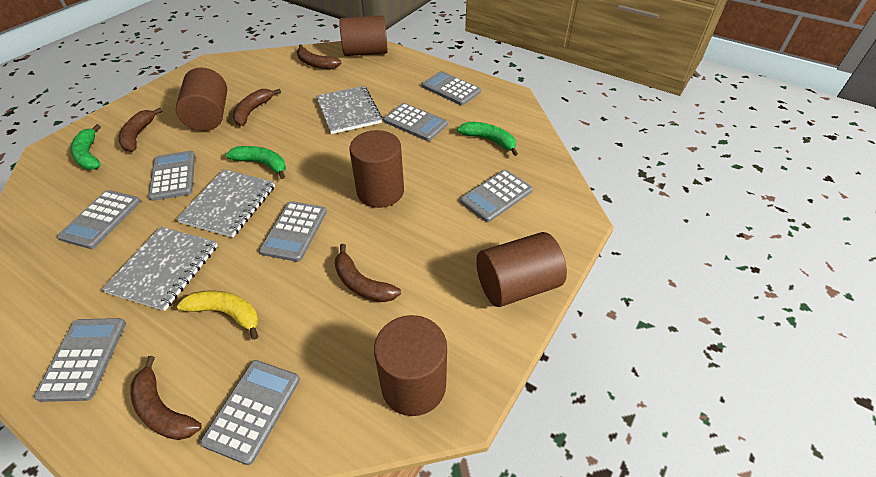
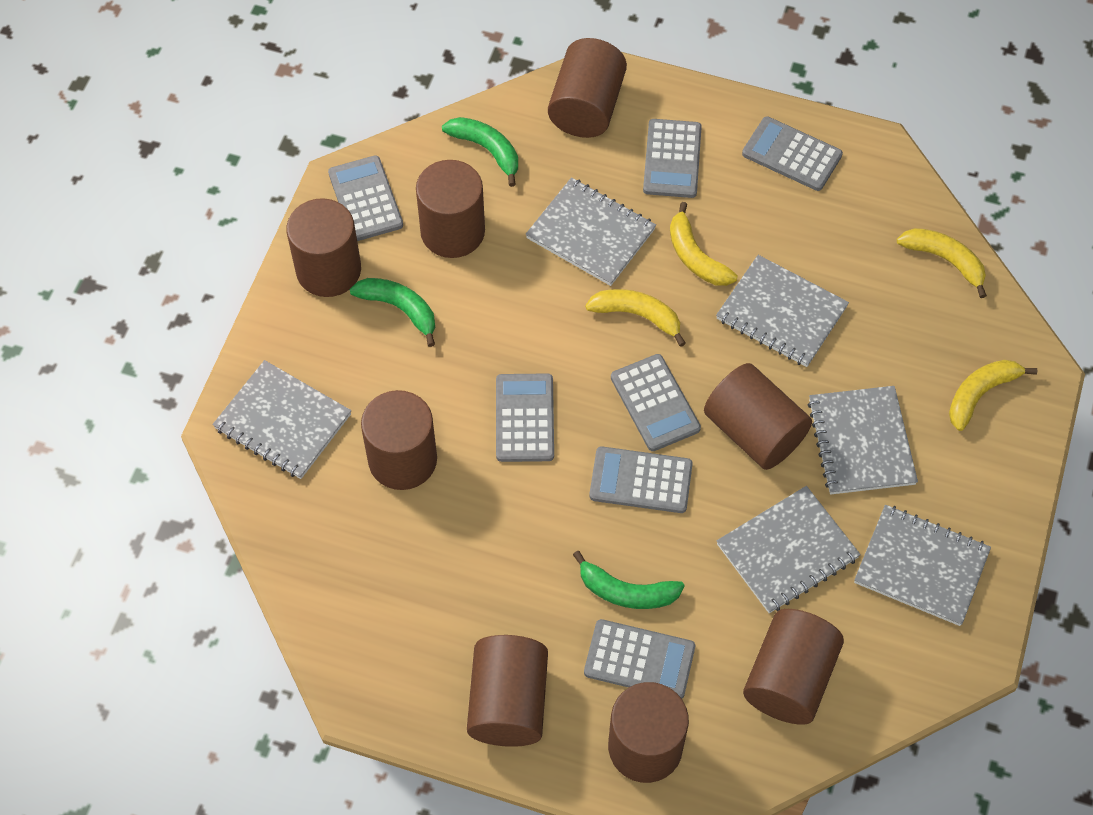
brown banana: 5 -> 0
brown cylinder: 5 -> 8
grey calculator: 8 -> 7
grey notebook: 3 -> 6
yellow banana: 1 -> 4

